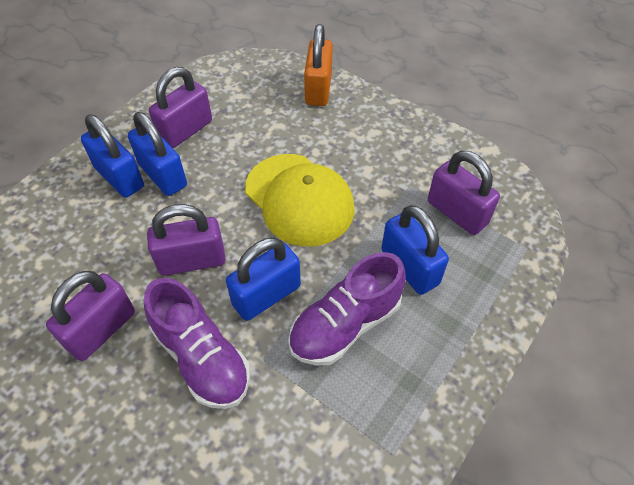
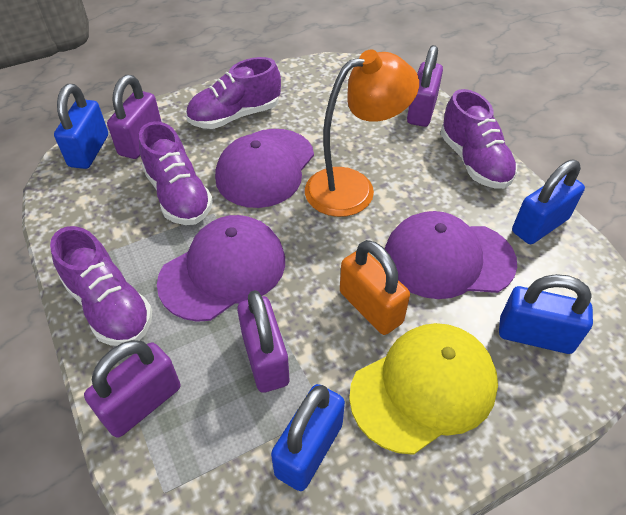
orange lamp: 0 -> 1
purple cap: 0 -> 3
purple shoe: 2 -> 4

